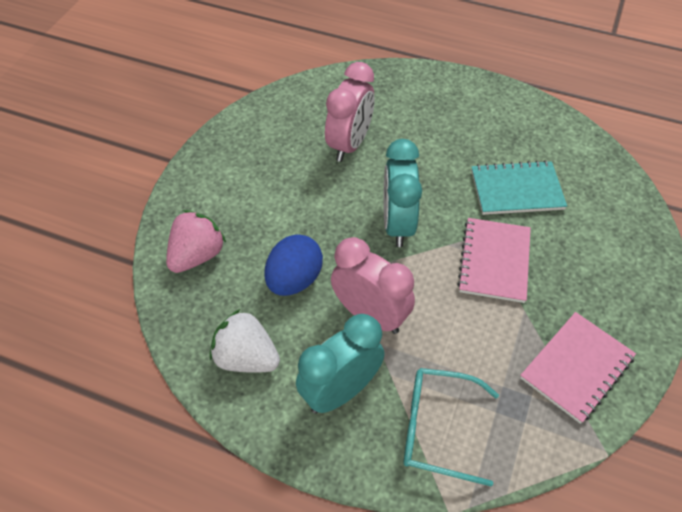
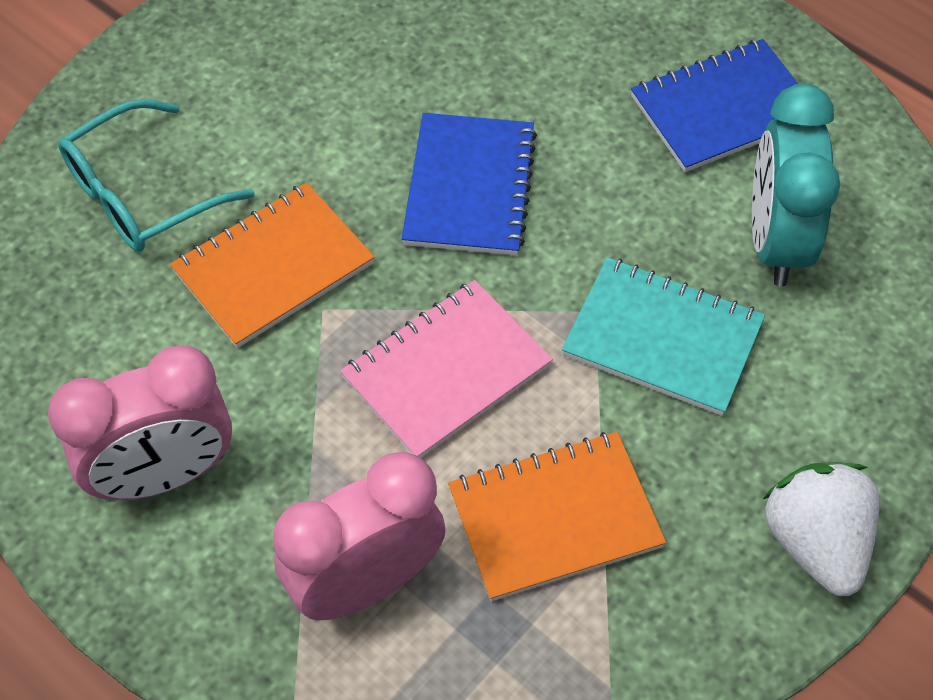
blue egg: 1 -> 0
blue notebook: 0 -> 2
orange notebook: 0 -> 2
pink notebook: 2 -> 1
pink strawberry: 1 -> 0
turquoise clock: 2 -> 1

